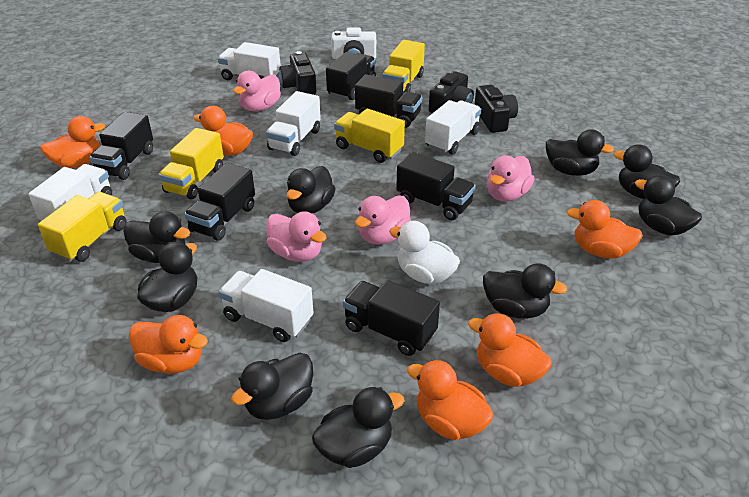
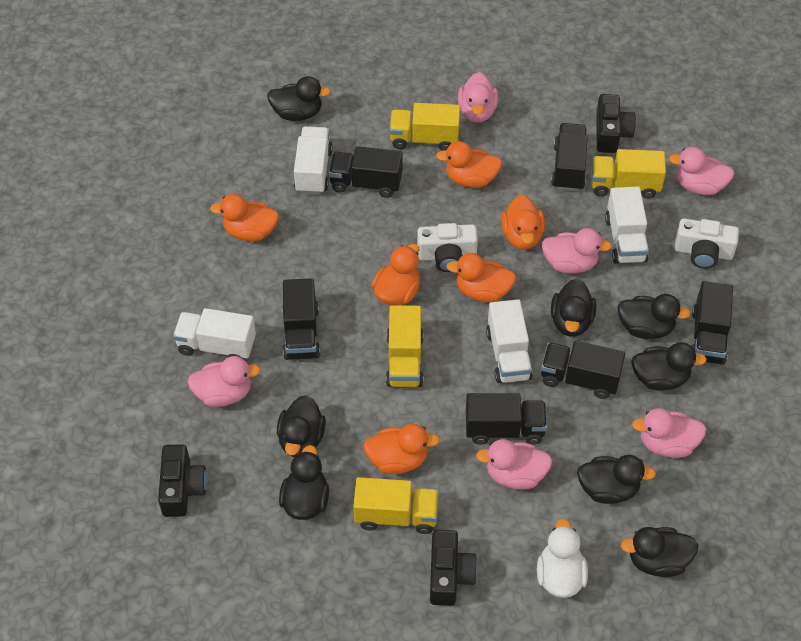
black duck: 9 -> 8
pink duck: 4 -> 6
white camera: 1 -> 2
white truck: 5 -> 4

